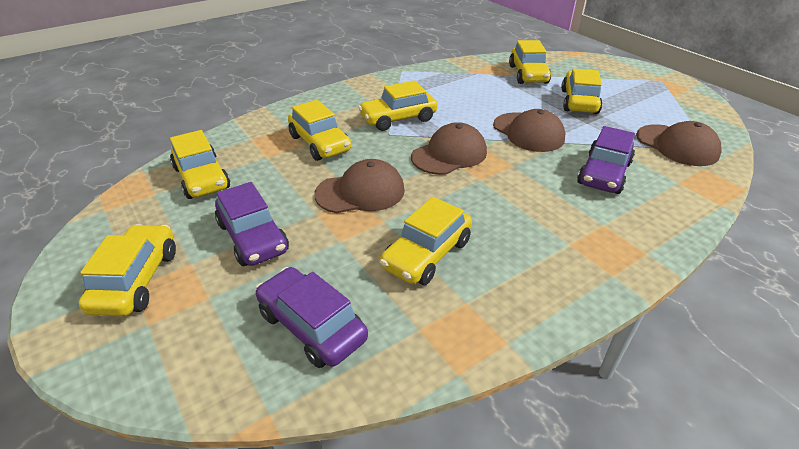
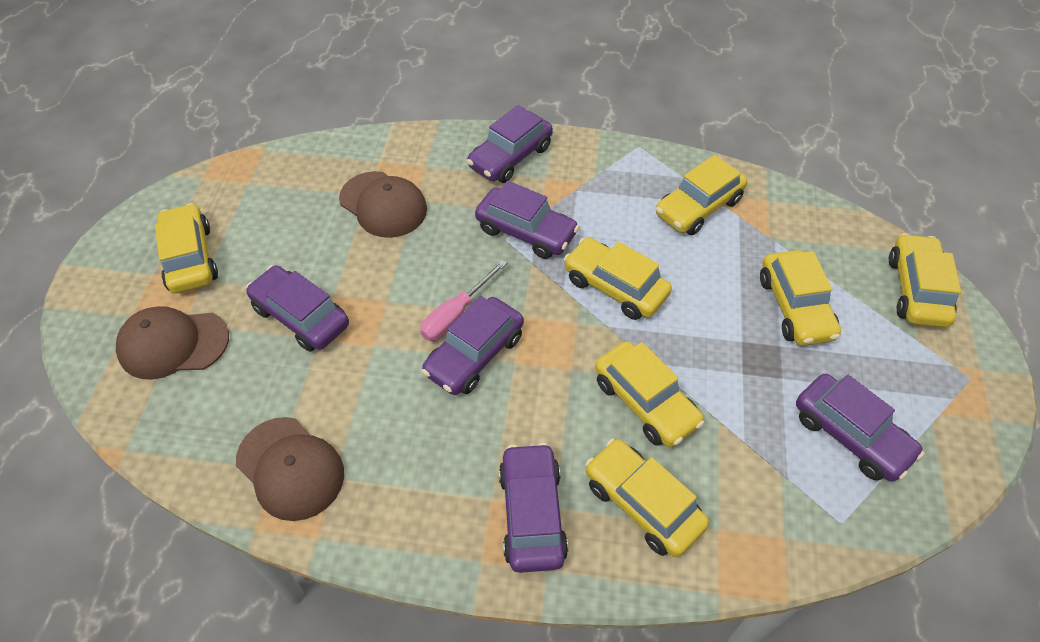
brown cap: 4 -> 3
pink screwdriver: 0 -> 1
purple car: 3 -> 6

